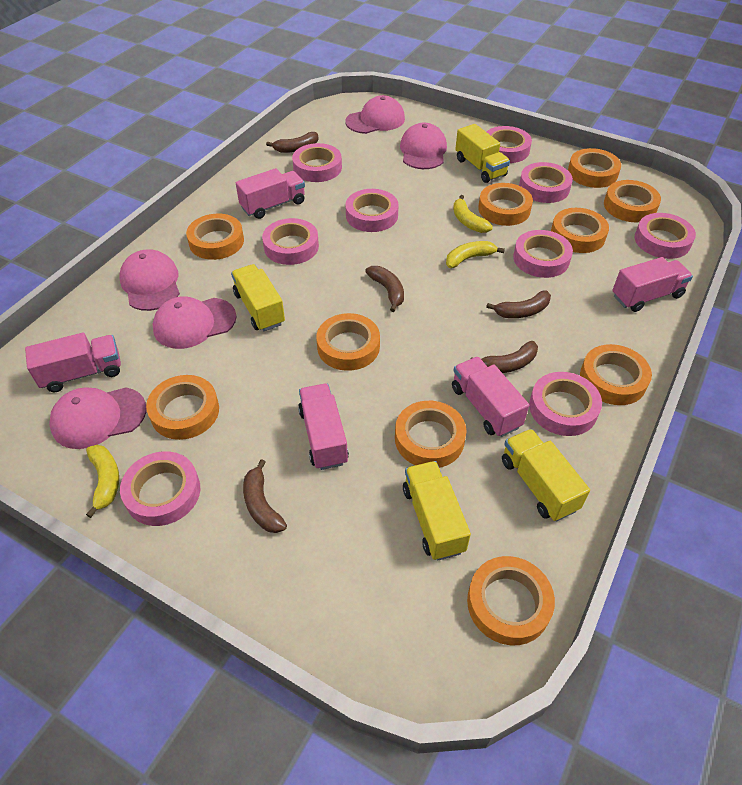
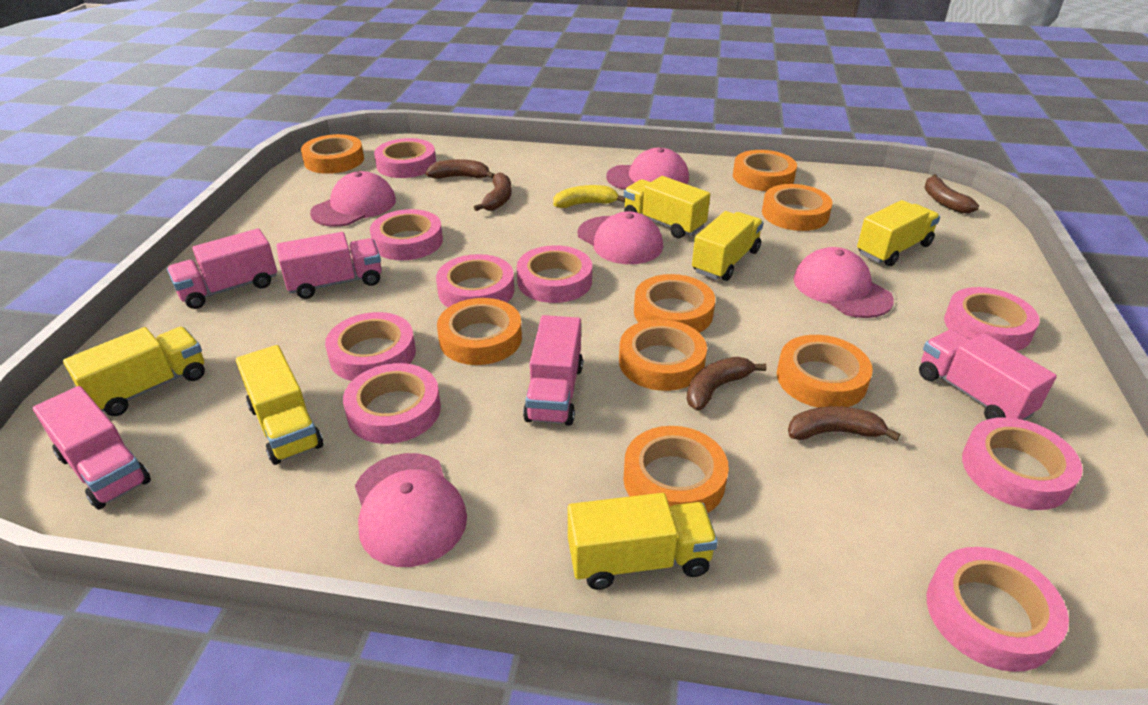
orange tape: 10 -> 8
yellow banana: 3 -> 1
yellow truck: 4 -> 6

